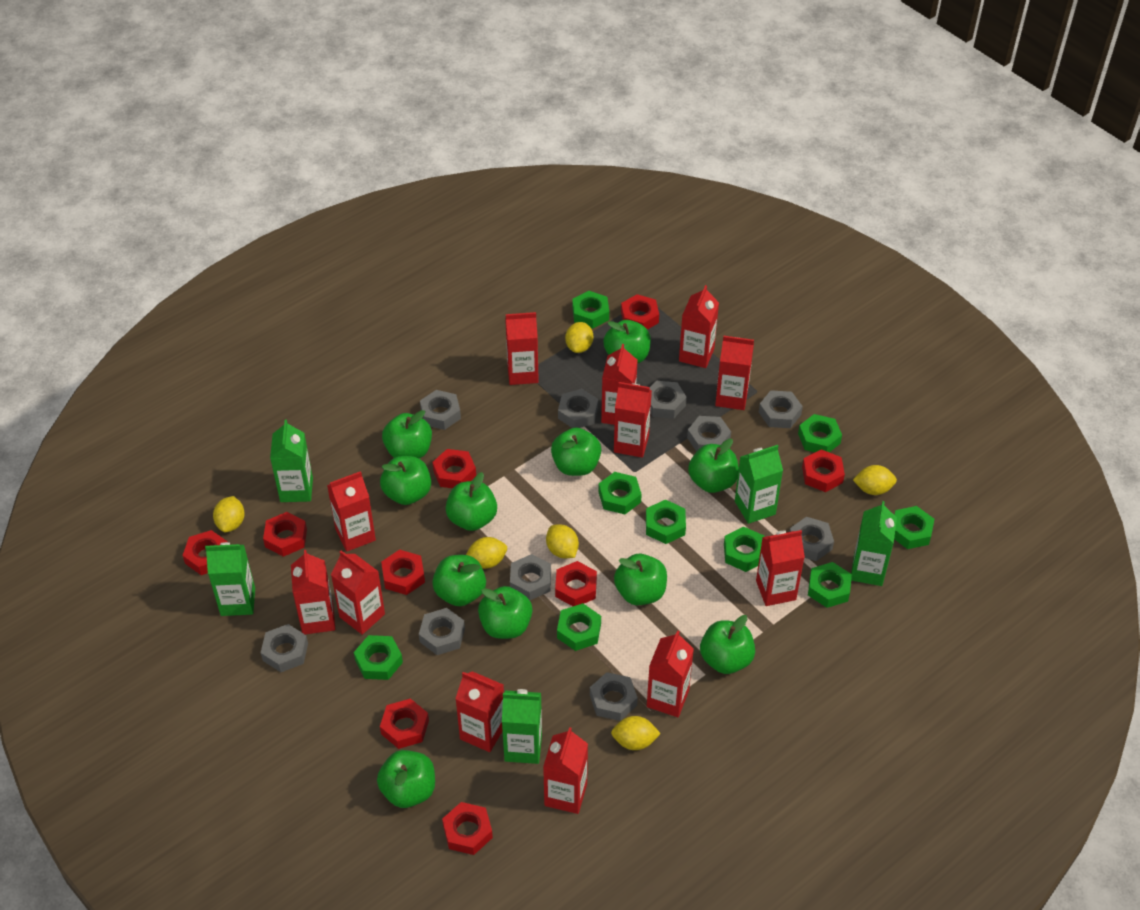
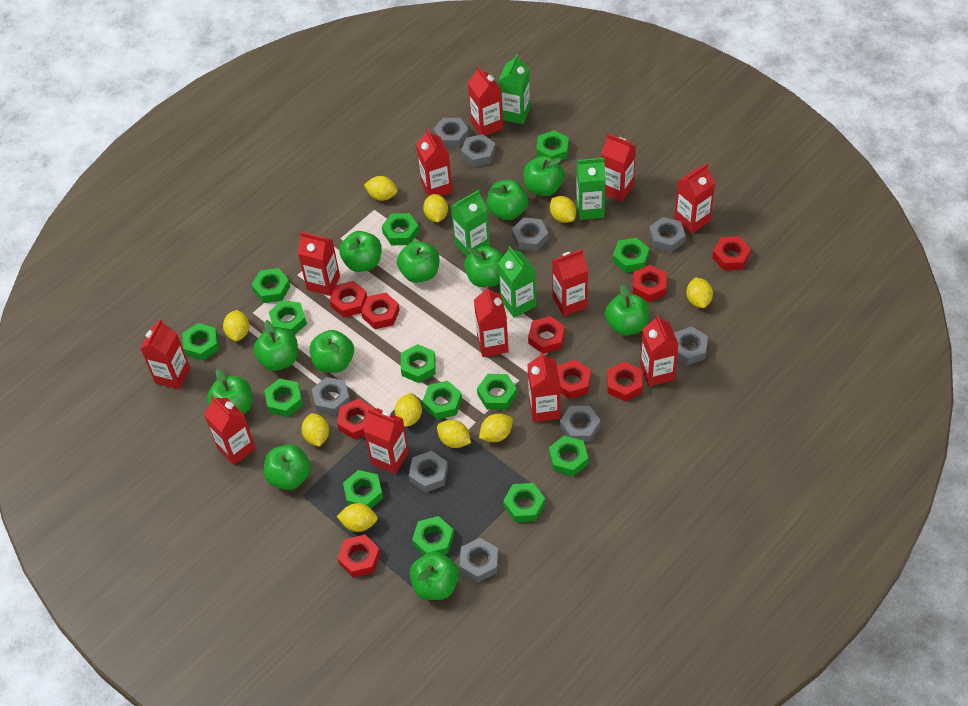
green carton: 5 -> 4
green nut: 9 -> 14
grey nut: 10 -> 9
yellow lemon: 6 -> 10

